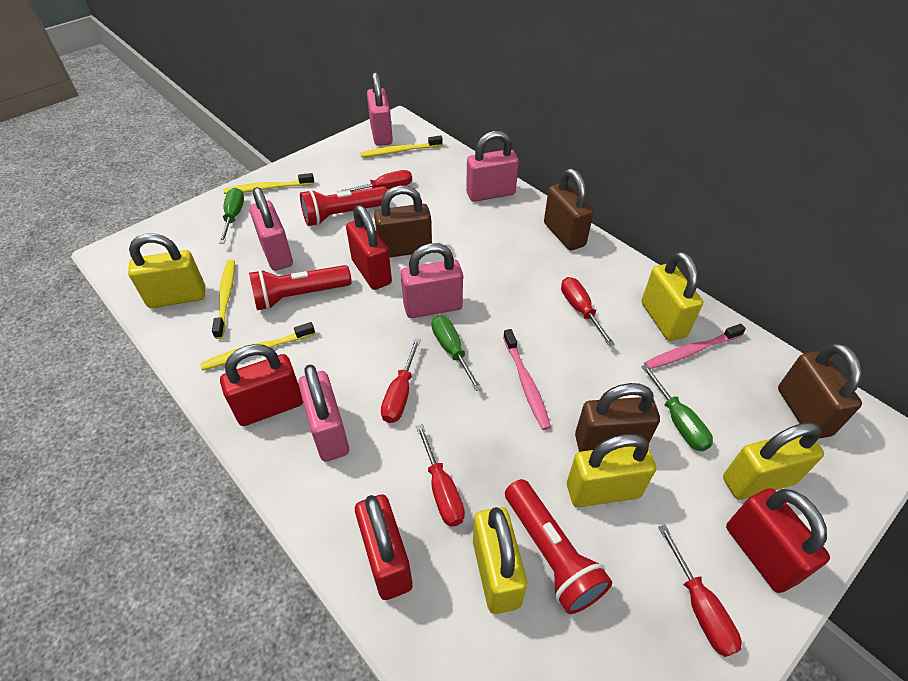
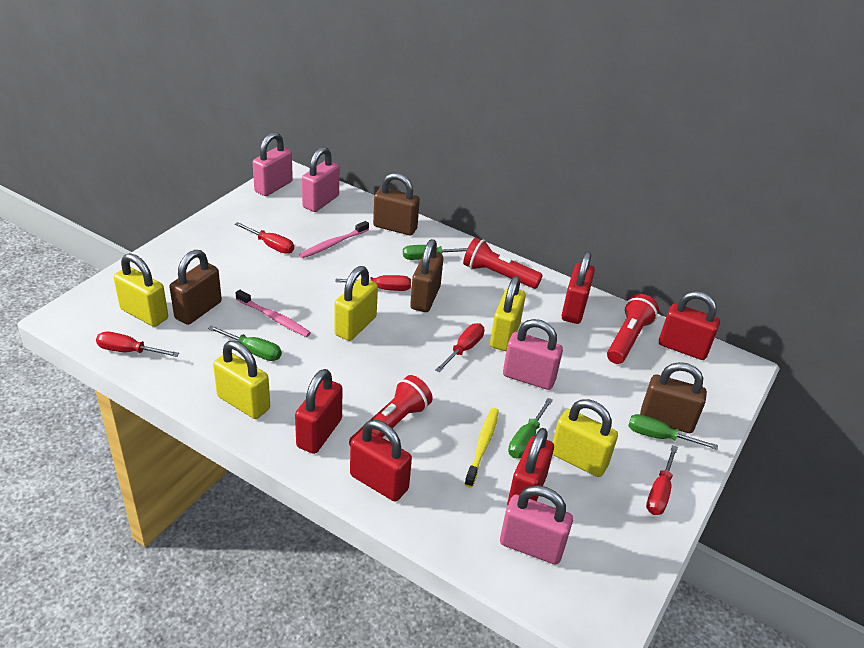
green screwdriver: 3 -> 4
pink padlock: 5 -> 4
red padlock: 4 -> 5
yellow toothbrush: 4 -> 1

